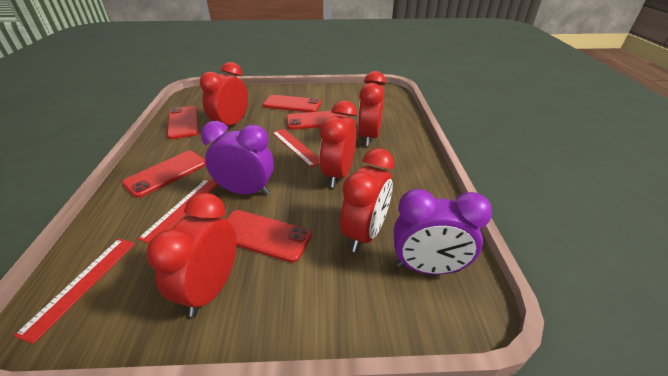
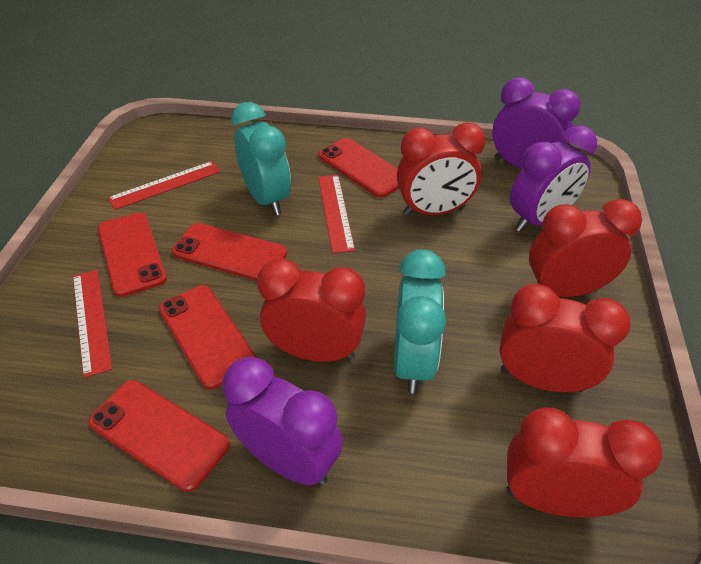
purple clock: 2 -> 3
turquoise clock: 0 -> 2

